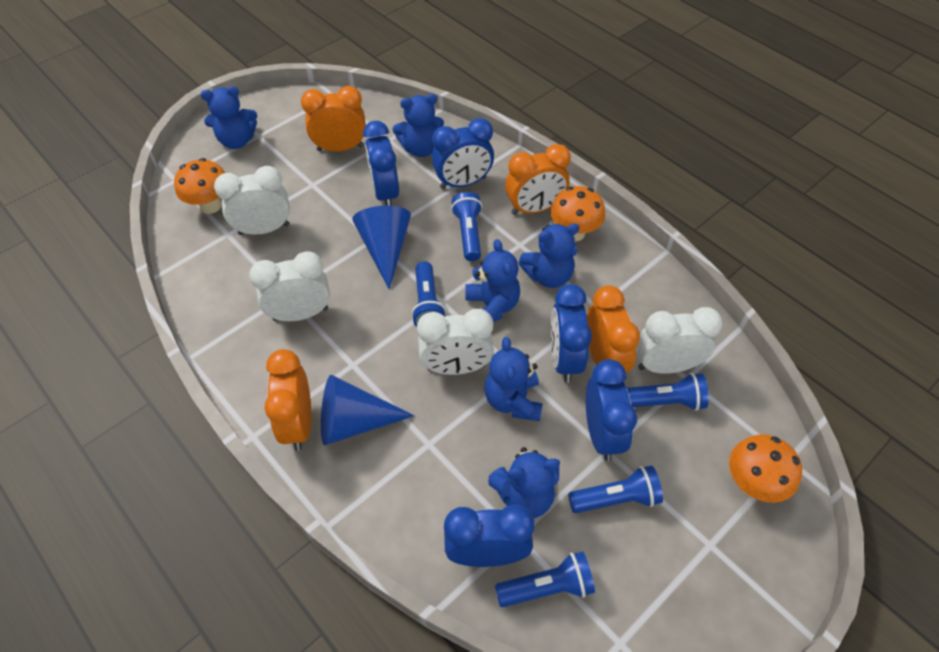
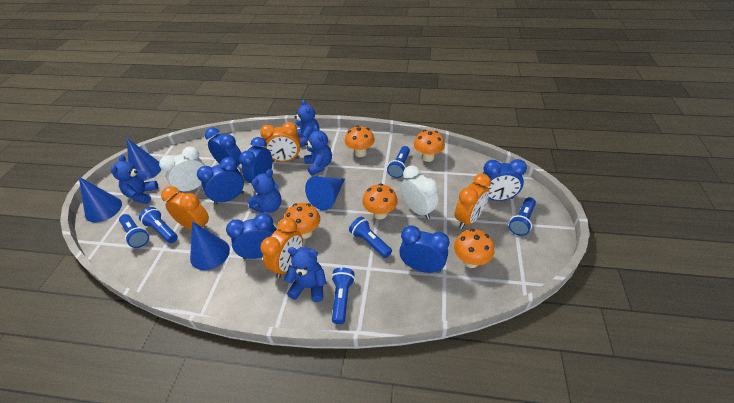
blue clock: 5 -> 6
blue cone: 2 -> 4
blue flashlight: 5 -> 6
blue teddy bear: 6 -> 5
orange mushroom: 3 -> 5
white clock: 4 -> 2

